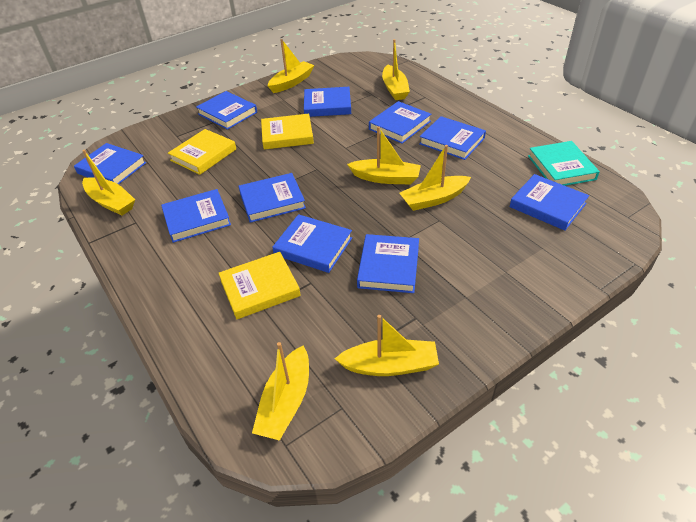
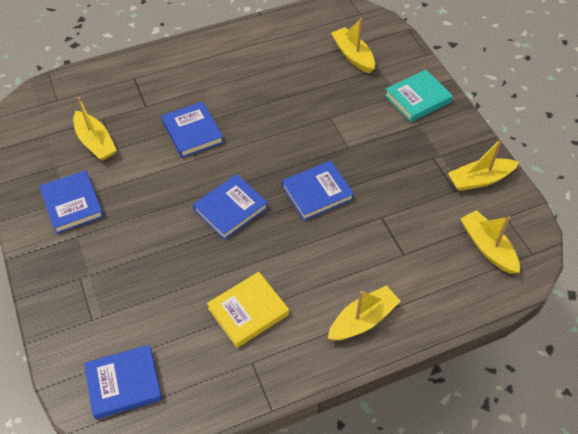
blue book: 10 -> 5
yellow boat: 7 -> 5
yellow book: 3 -> 1

